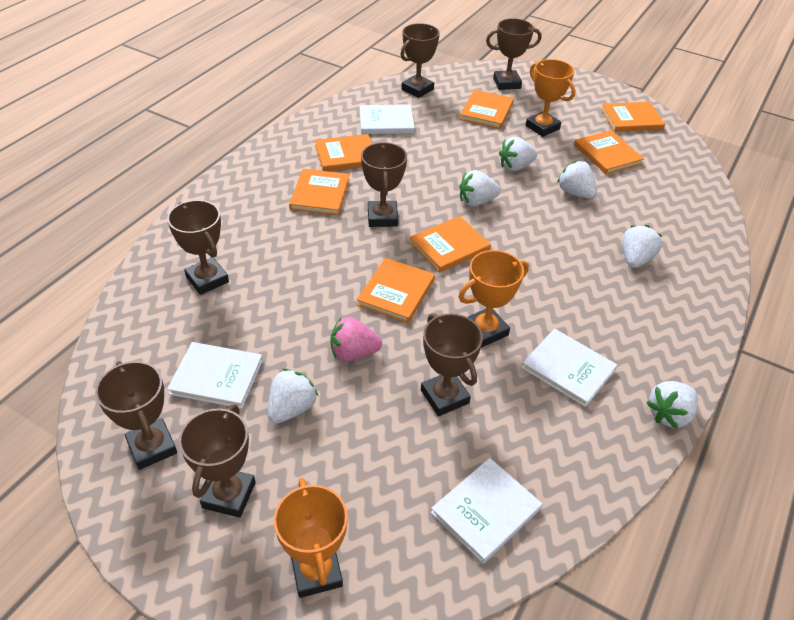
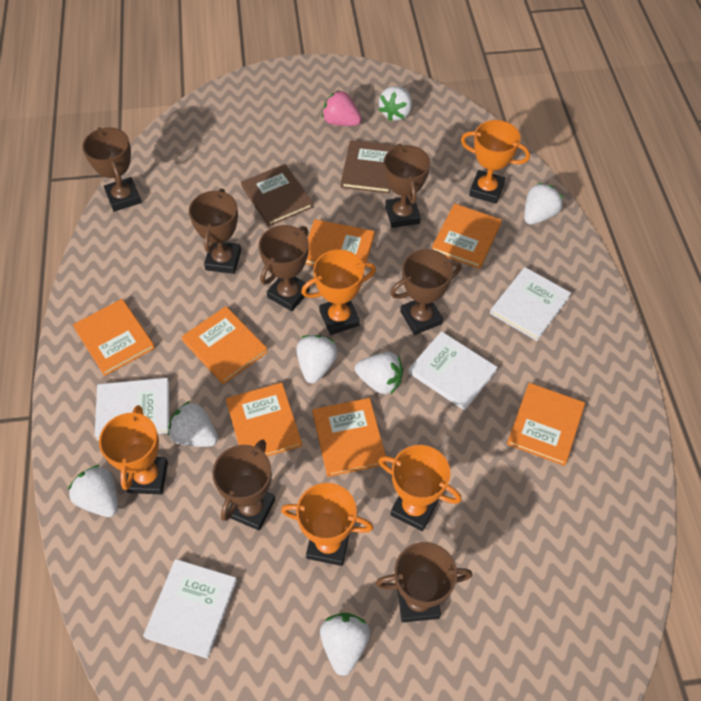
brown book: 0 -> 2
orange trophy: 3 -> 5
white strawberry: 6 -> 7

